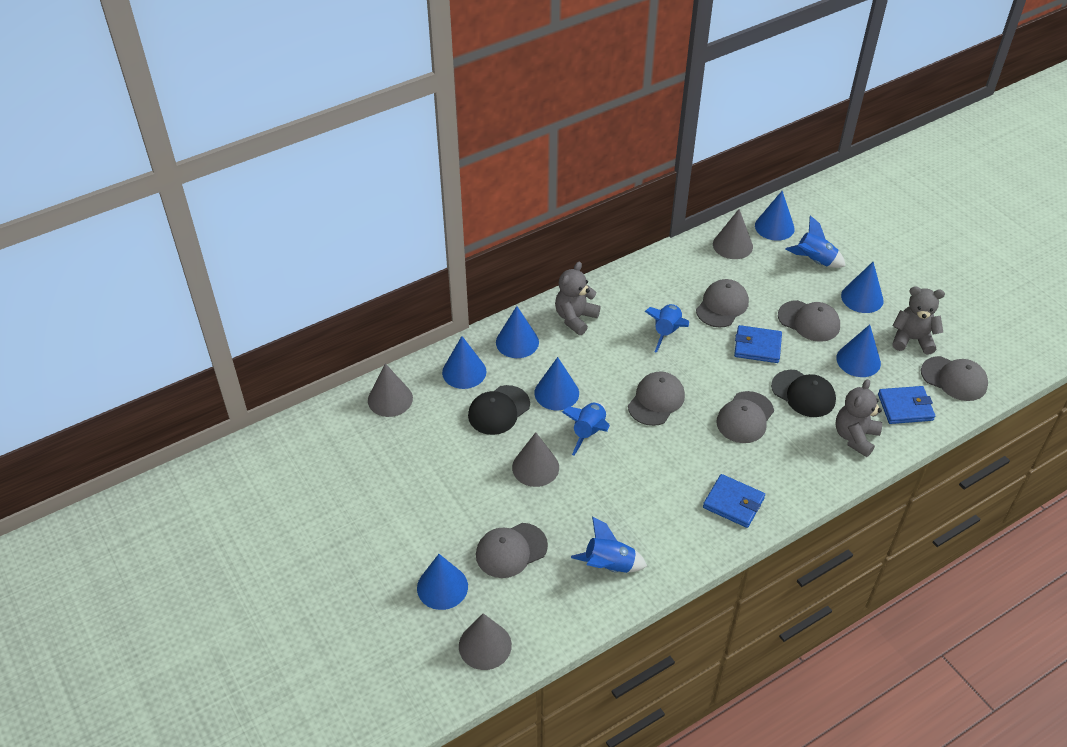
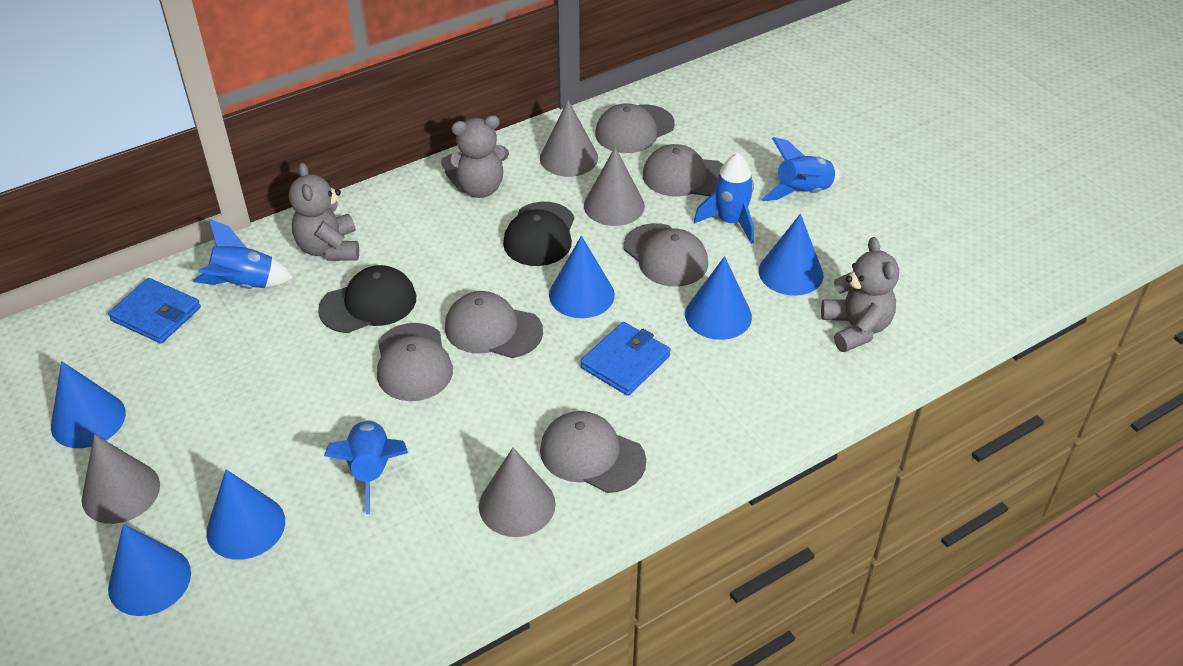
blue cone: 7 -> 6
blue wallet: 3 -> 2

